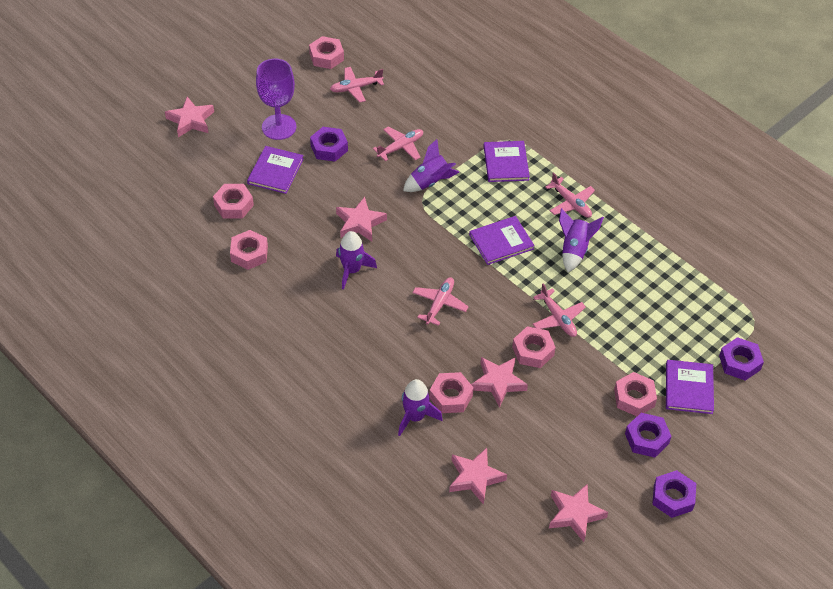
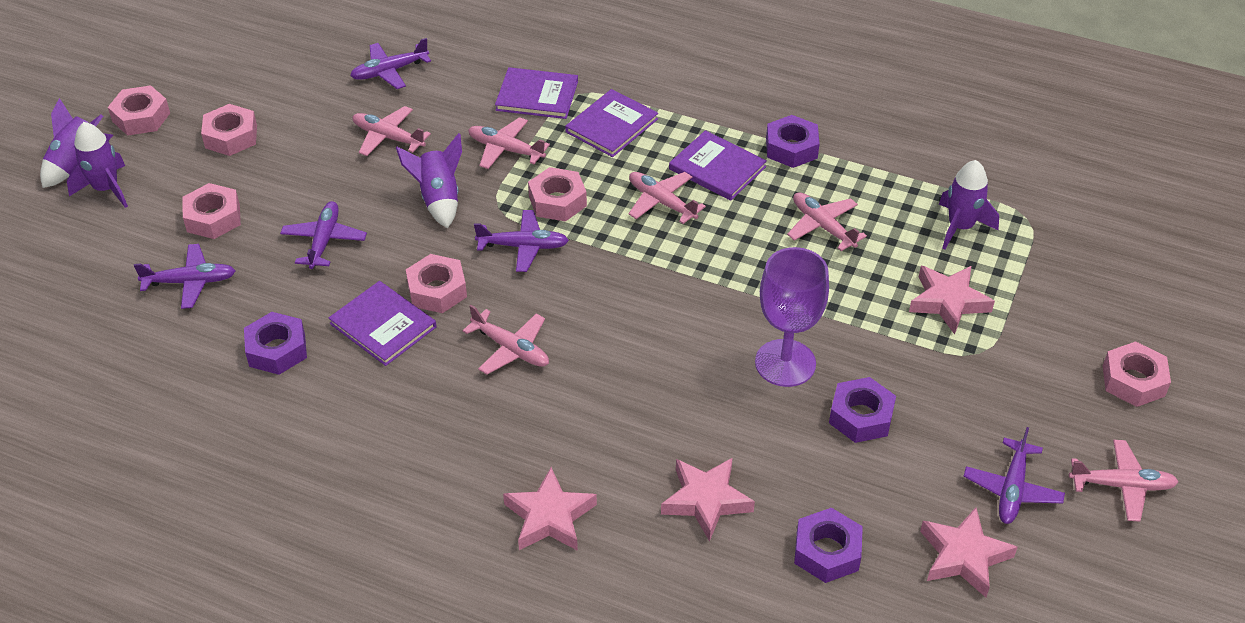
pink plane: 5 -> 6
pink star: 5 -> 4
purple plane: 0 -> 5

